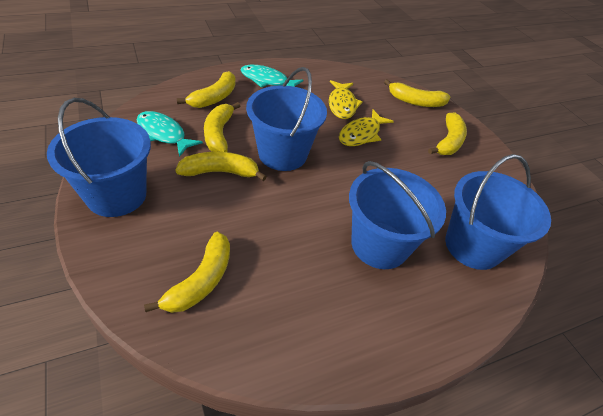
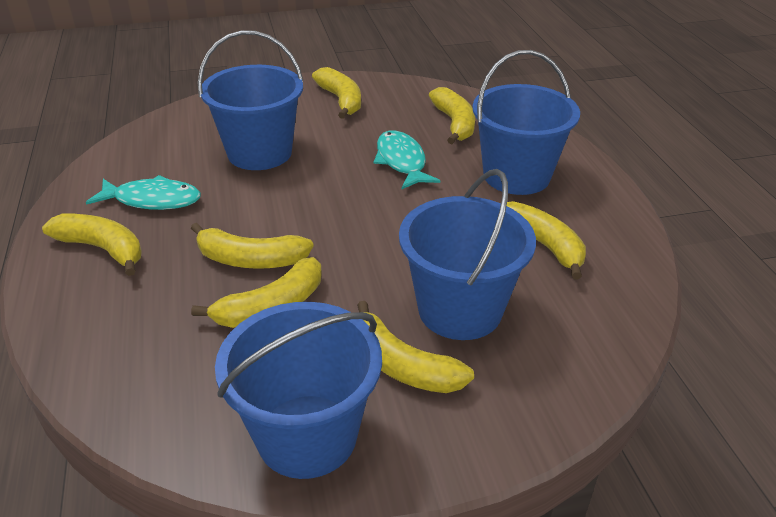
yellow banana: 6 -> 7
yellow fish: 2 -> 0

